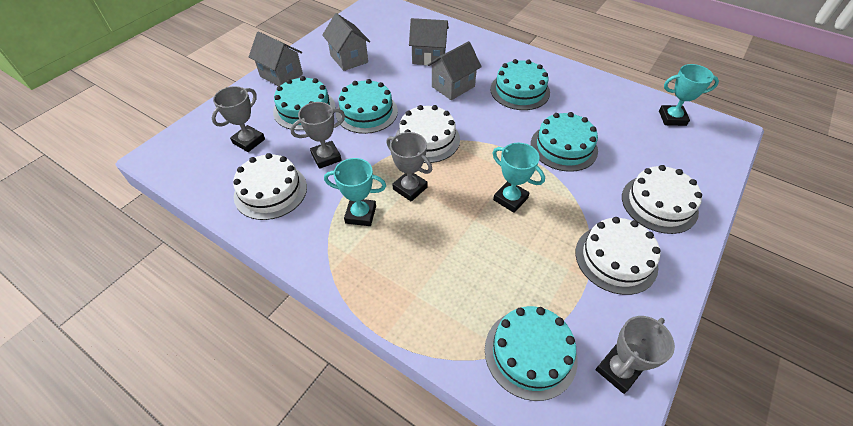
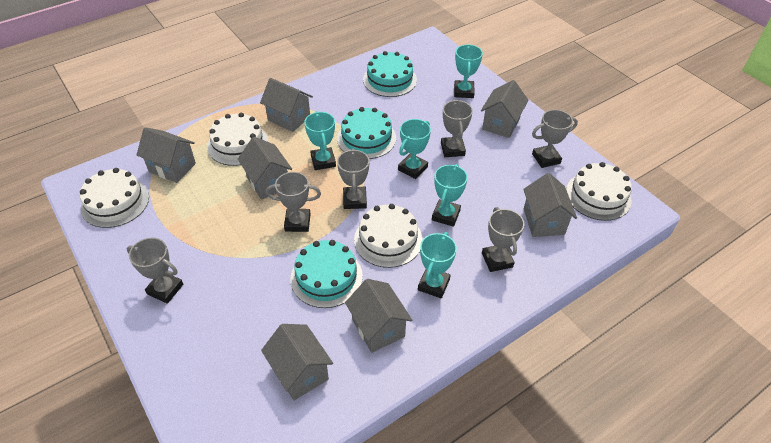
grey house: 4 -> 7
grey trophy: 4 -> 6
turquoise cake: 5 -> 3
turquoise trophy: 3 -> 5

